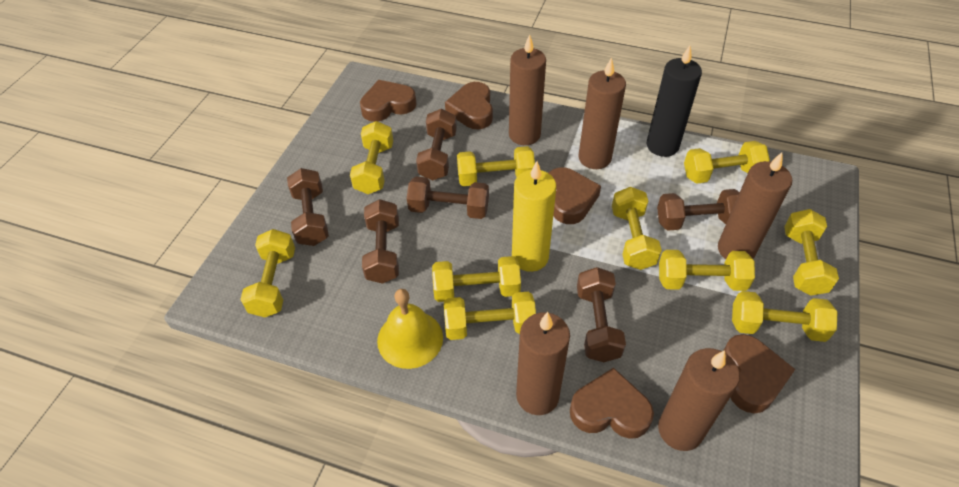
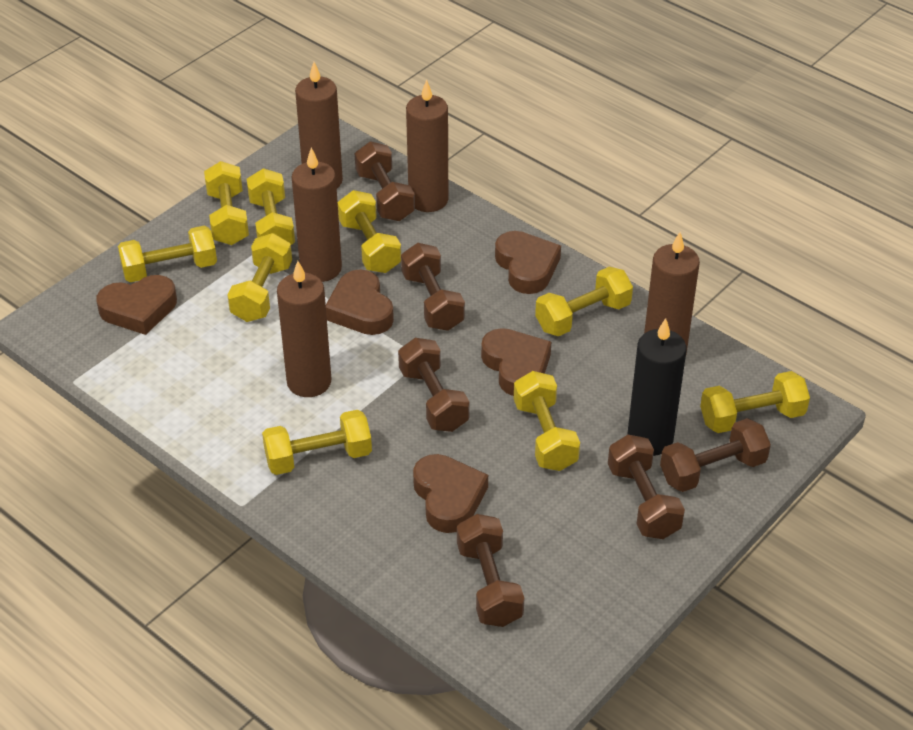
yellow bell: 1 -> 0
yellow candle: 1 -> 0
yellow dumbbell: 10 -> 9

